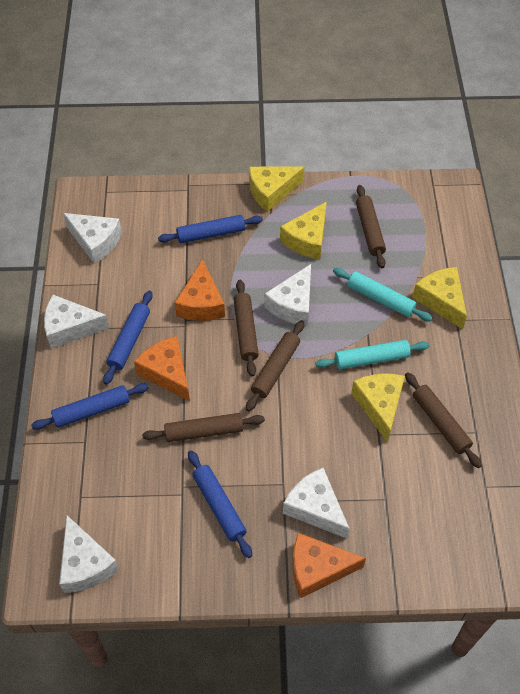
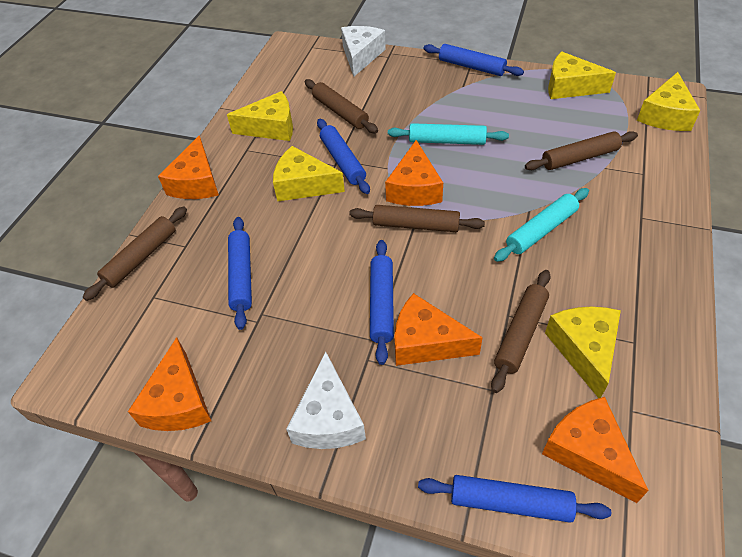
blue rolling pin: 4 -> 5
orange cheese: 3 -> 5
white cheese: 5 -> 2
yellow cheese: 4 -> 5

